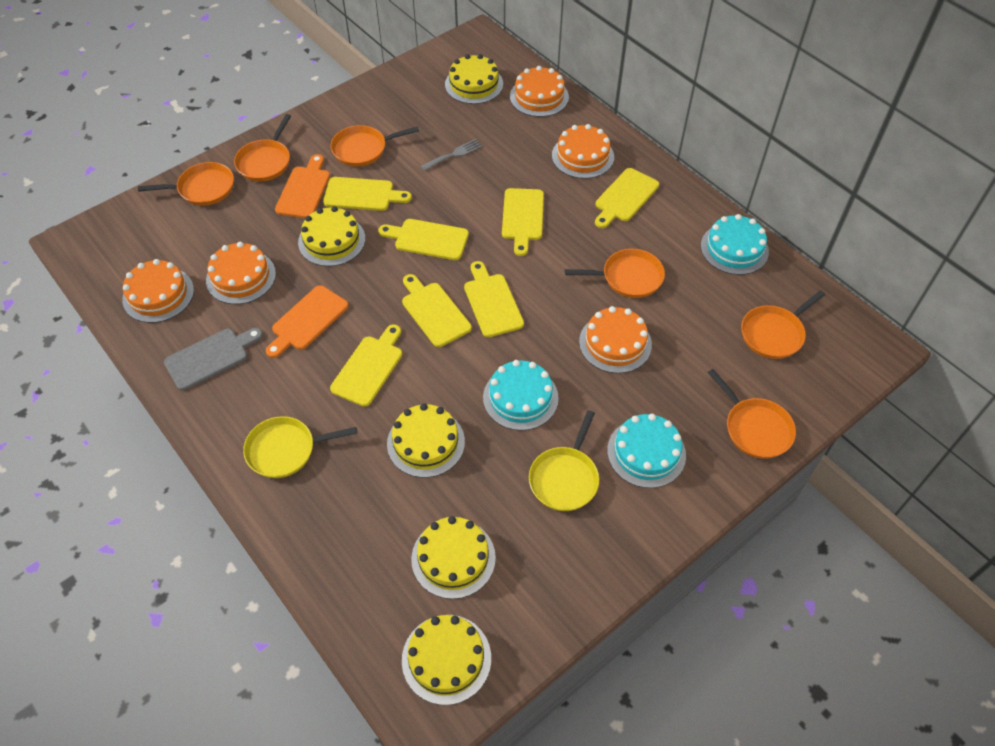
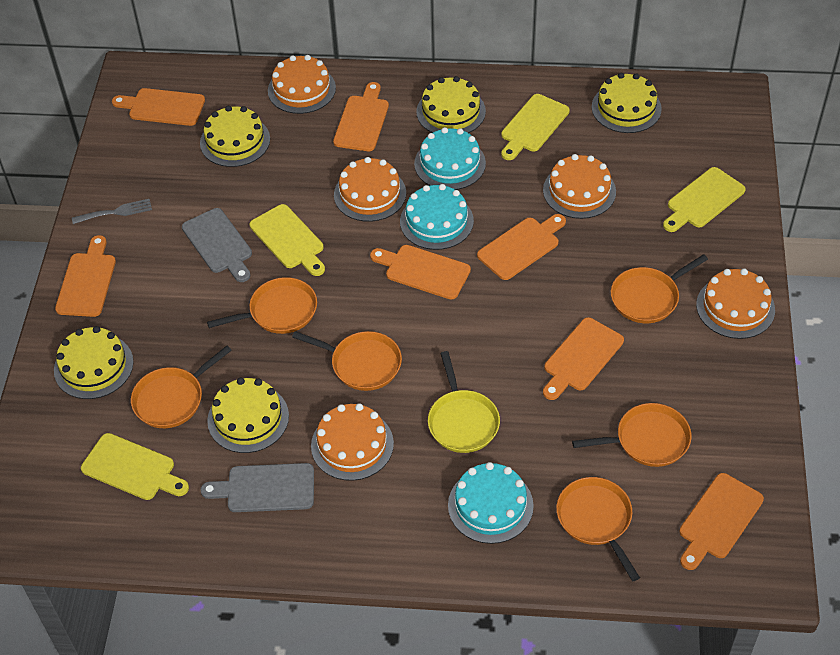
grey cutting board: 1 -> 2
orange cutting board: 2 -> 7
yellow cutting board: 7 -> 4
yellow pan: 2 -> 1

